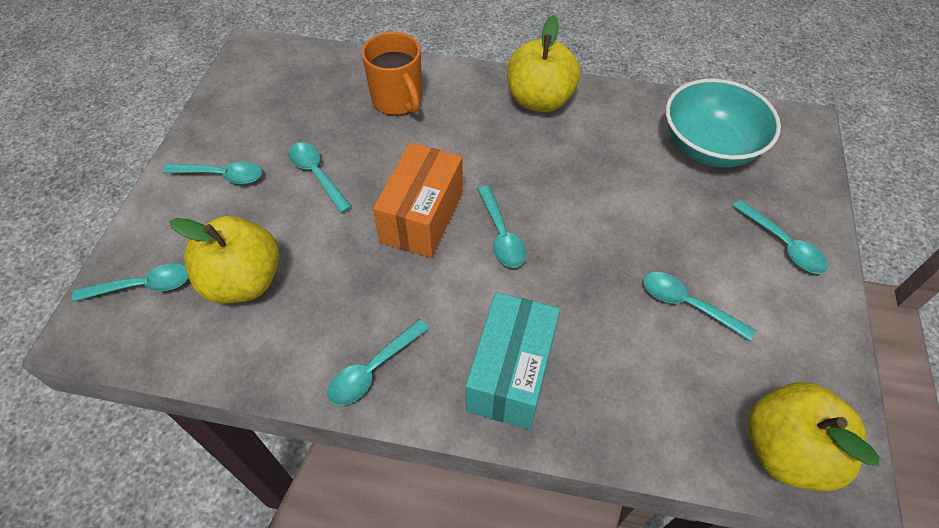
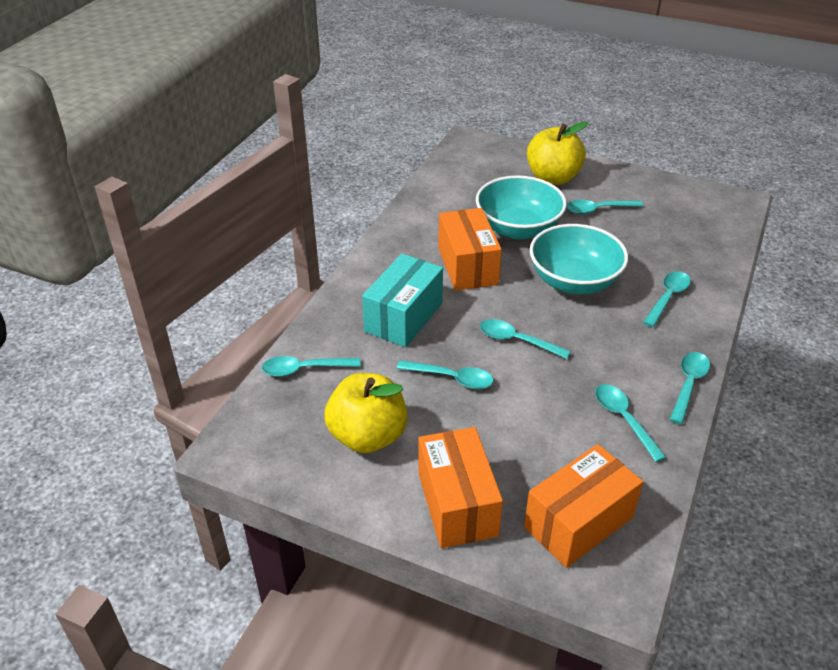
orange box: 1 -> 3
orange mug: 1 -> 0
turquoise bowl: 1 -> 2
yellow apple: 3 -> 2

